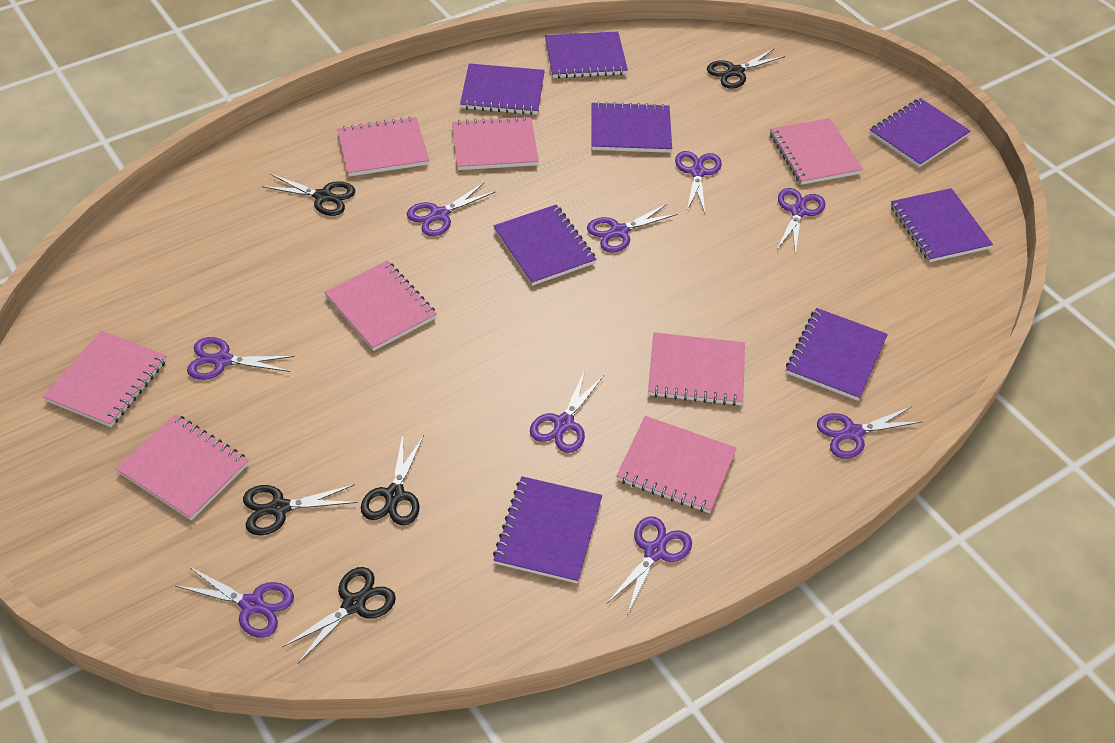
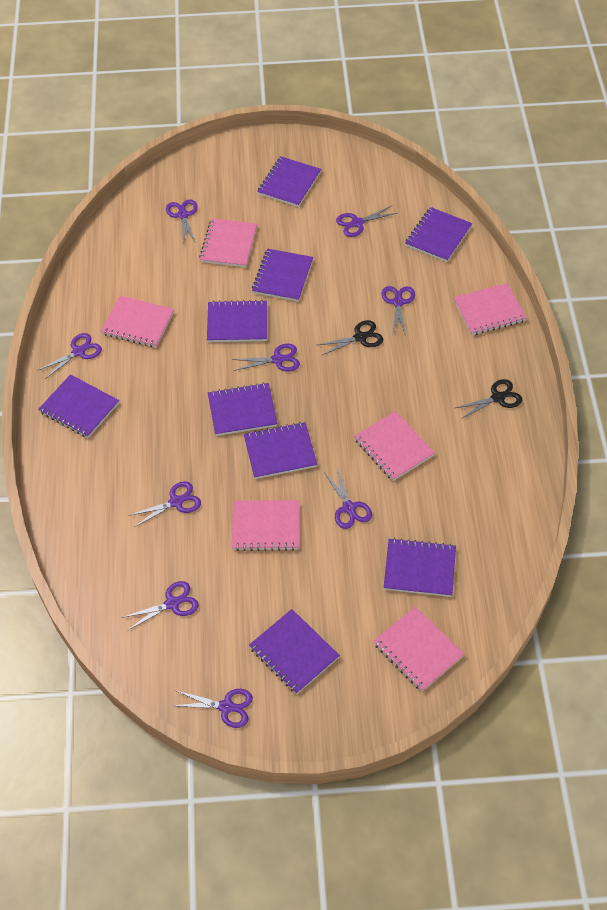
black scissors: 5 -> 2
pink notebook: 8 -> 6
purple notebook: 8 -> 9

